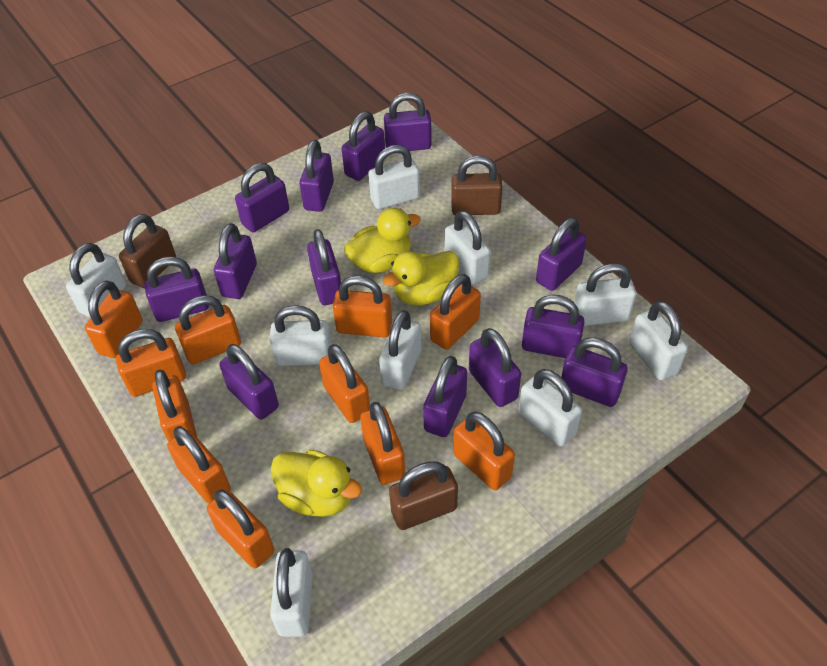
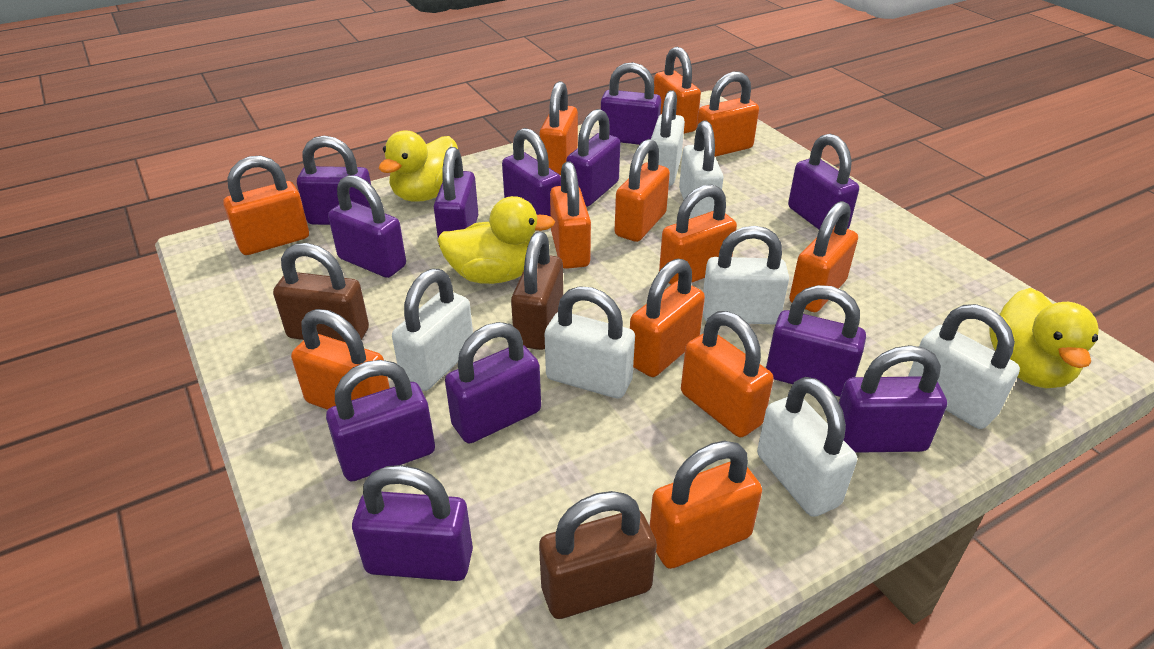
orange padlock: 11 -> 12
purple padlock: 13 -> 12
white padlock: 9 -> 7

